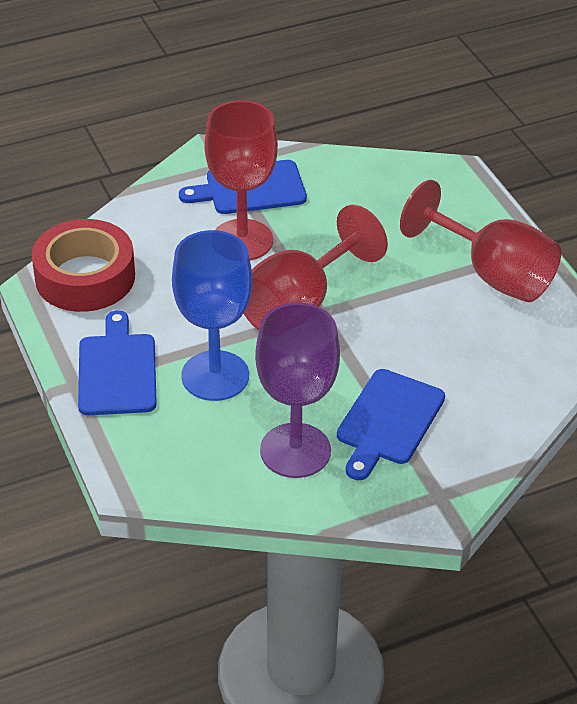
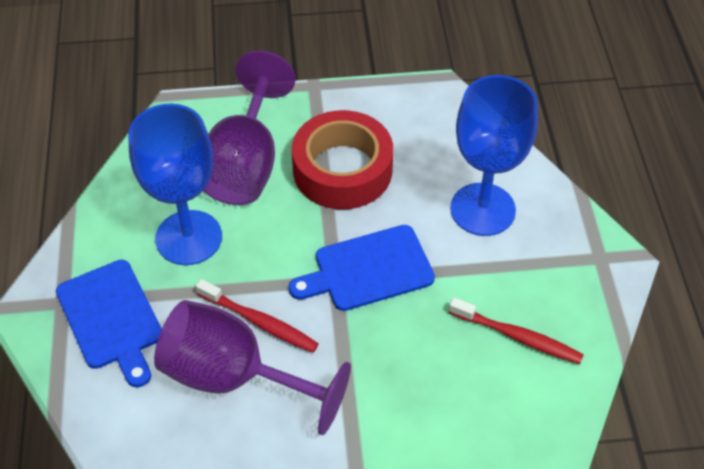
blue cutting board: 3 -> 2
blue goblet: 1 -> 2
purple goblet: 1 -> 2
red goblet: 3 -> 0
red toothbrush: 0 -> 2

